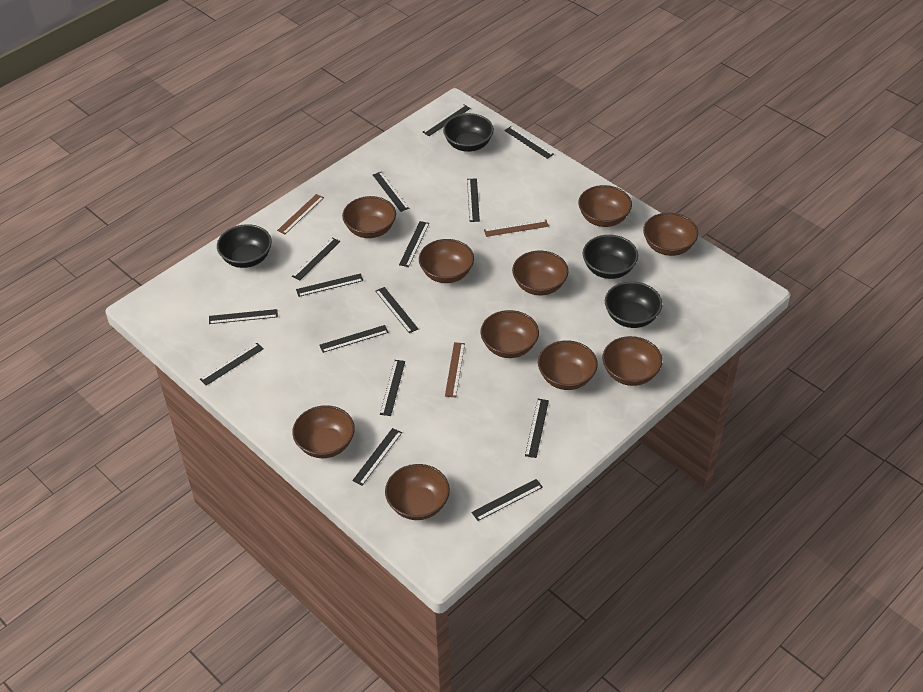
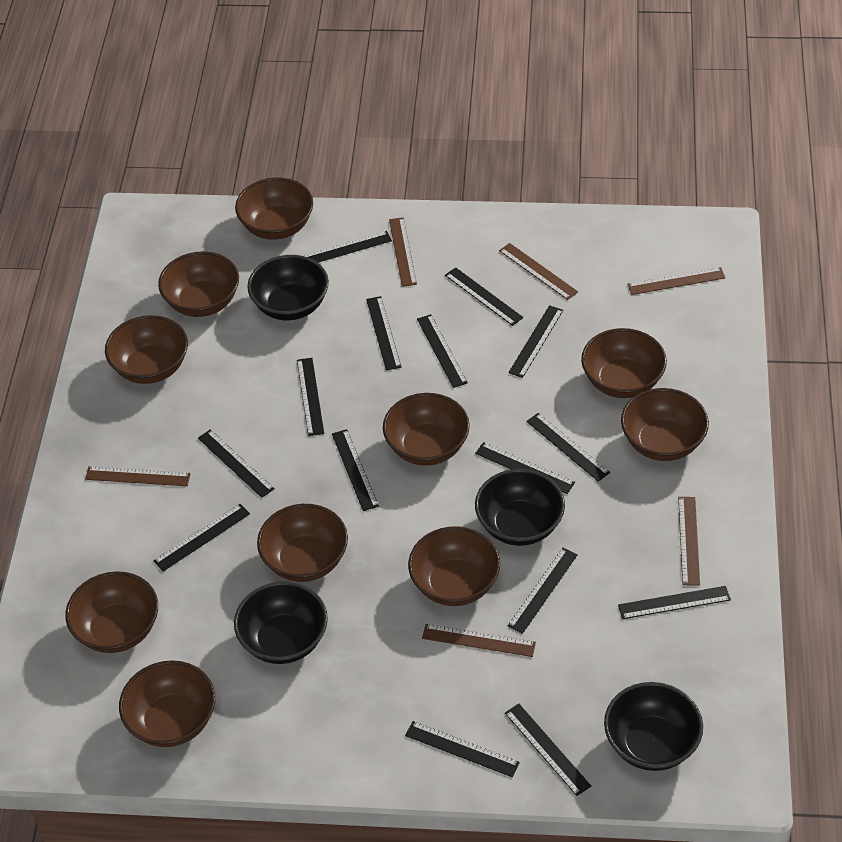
brown ruler: 3 -> 6

